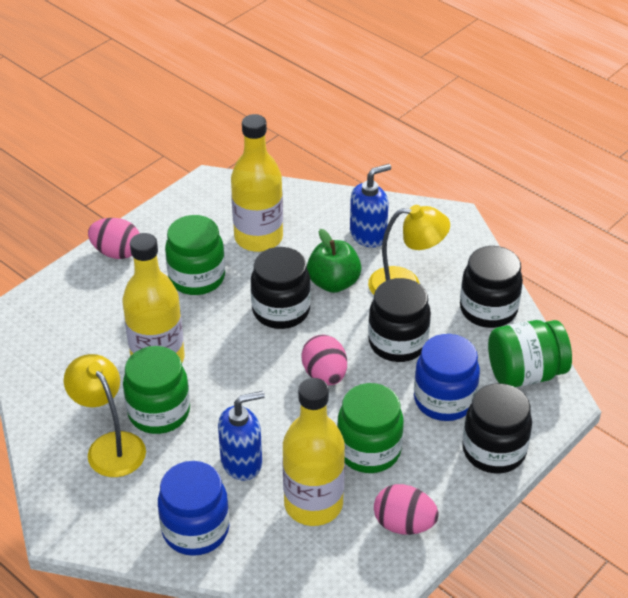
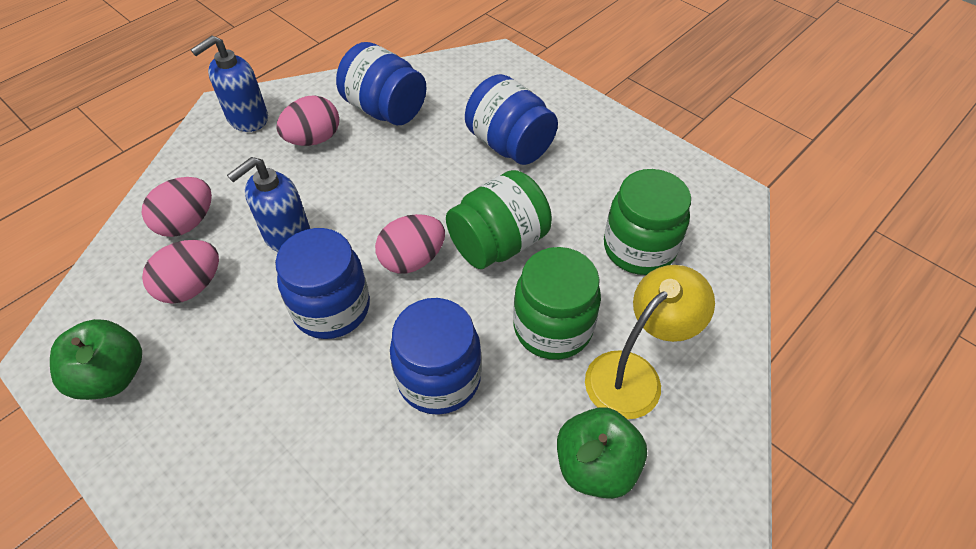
black jar: 4 -> 0
blue jar: 2 -> 4
green apple: 1 -> 2
green jar: 4 -> 3
pink egg: 3 -> 4
yellow bottle: 3 -> 0
yellow lamp: 2 -> 1

